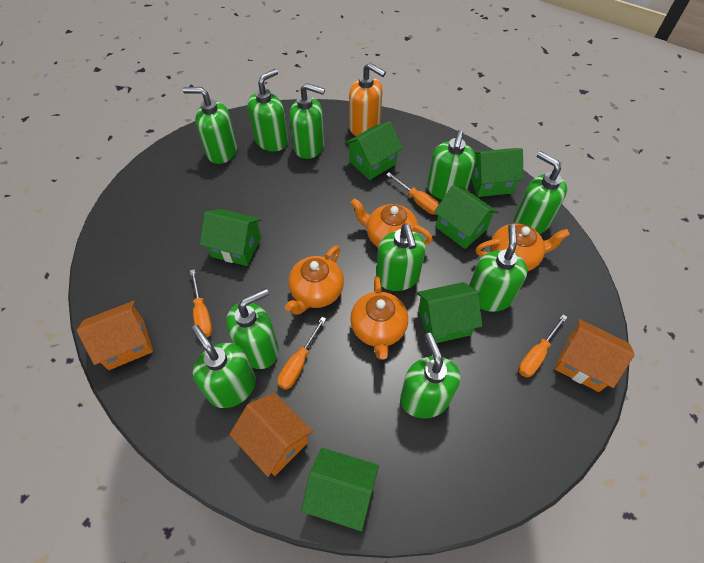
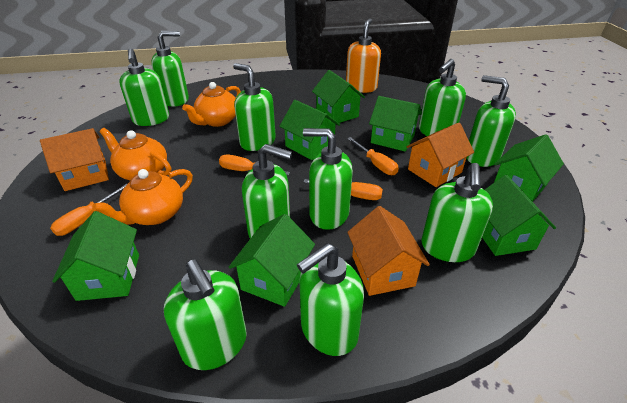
green house: 6 -> 7
orange teapot: 4 -> 3

